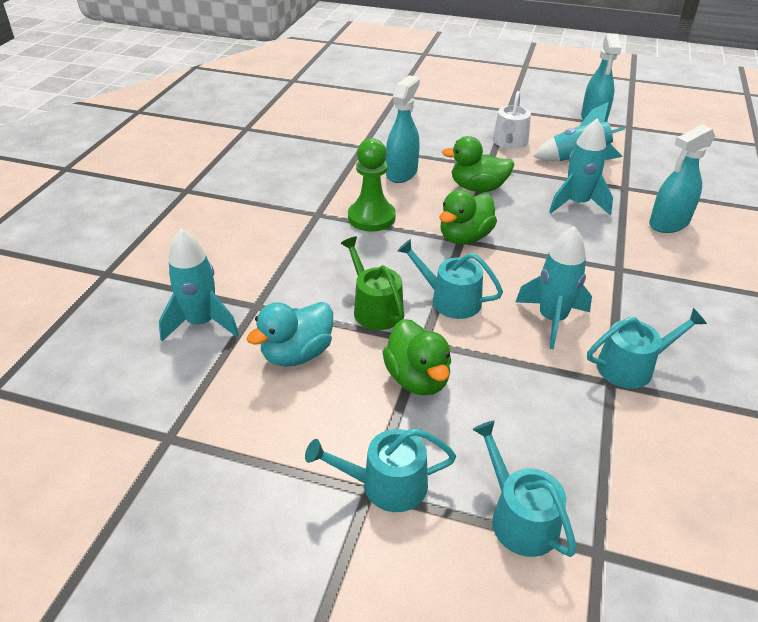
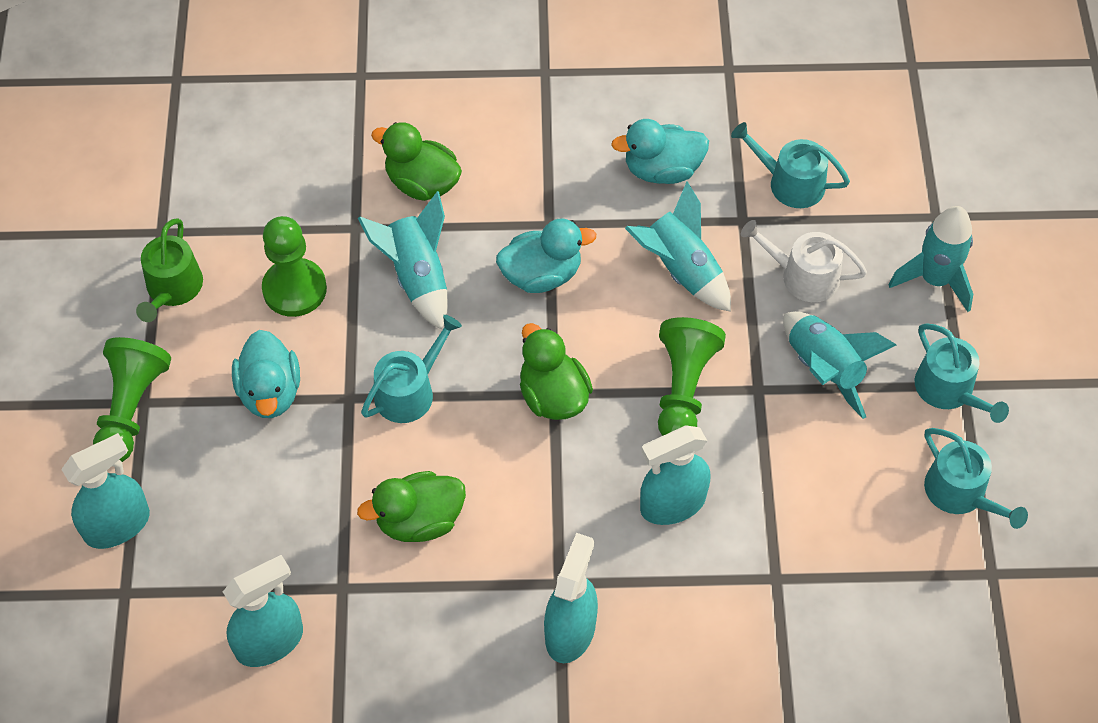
green pawn: 1 -> 3
turquoise duck: 1 -> 3
turquoise spray bottle: 3 -> 4

